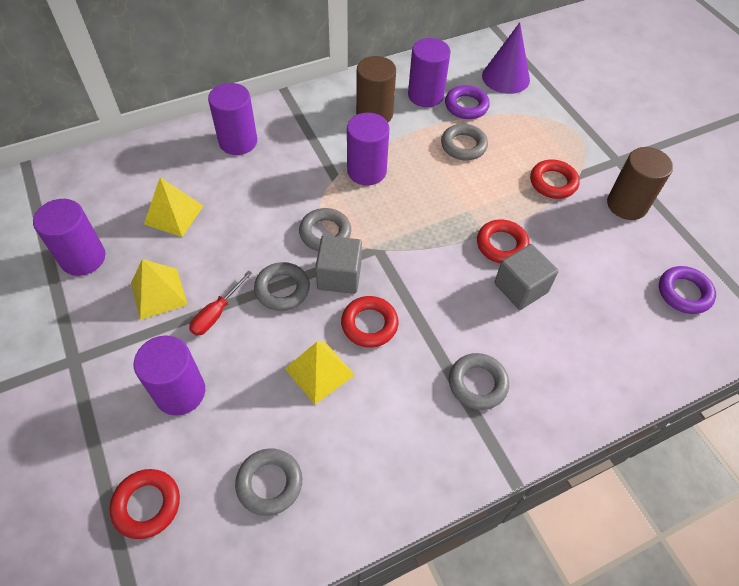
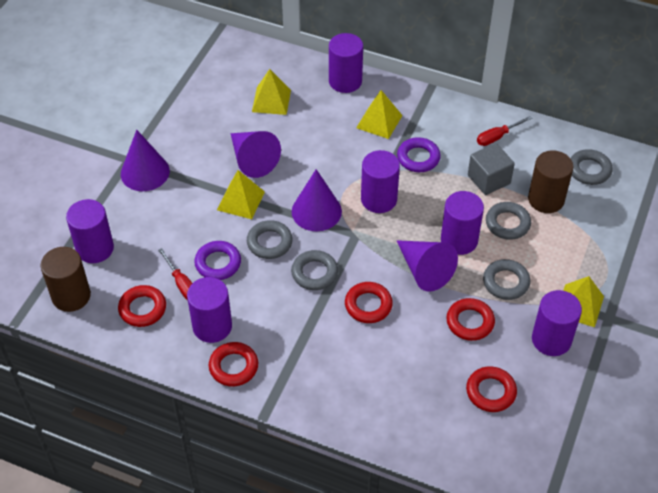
grey cube: 2 -> 1
purple cone: 1 -> 4
purple cylinder: 5 -> 6
red ring: 4 -> 5
red screwdriver: 1 -> 2
yellow pyramid: 3 -> 4

